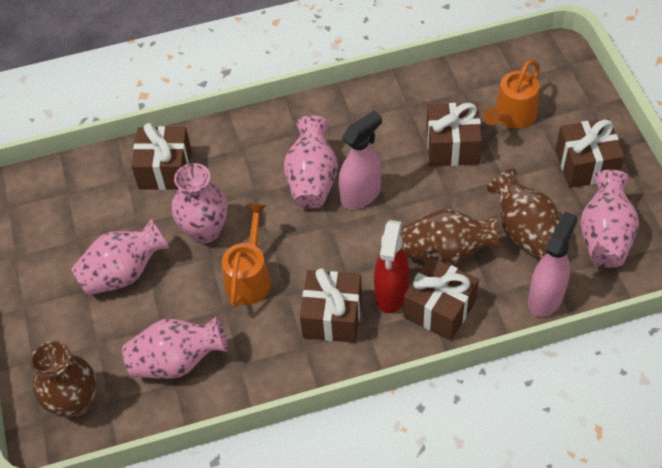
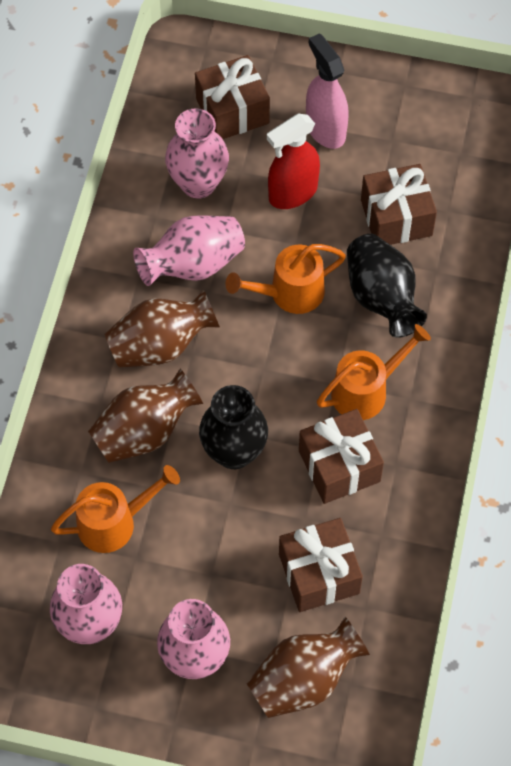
black vase: 0 -> 2
brown gift: 5 -> 4
orange watering can: 2 -> 3
pink spray bottle: 2 -> 1
pink vase: 5 -> 4

